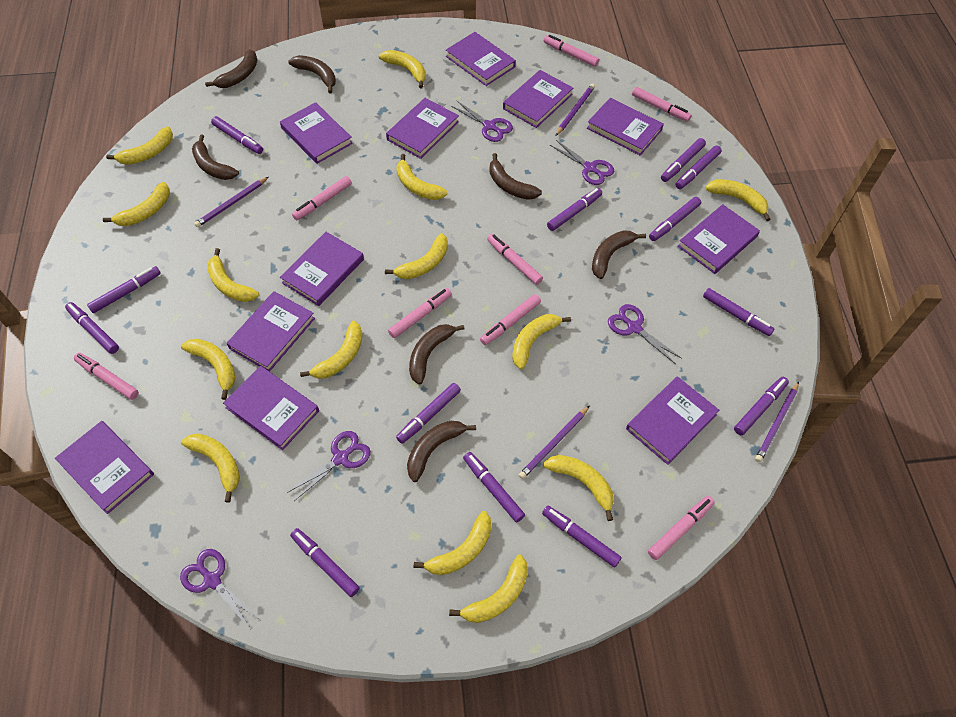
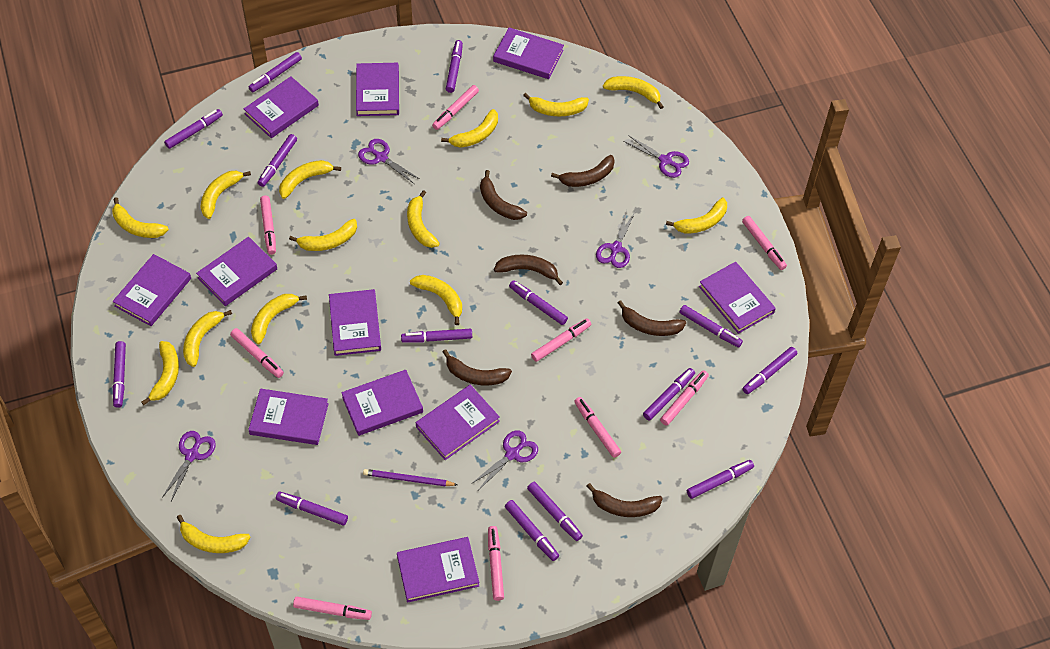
brown banana: 7 -> 6
pink marker: 8 -> 9
purple marker: 13 -> 14
purple pencil: 4 -> 1

